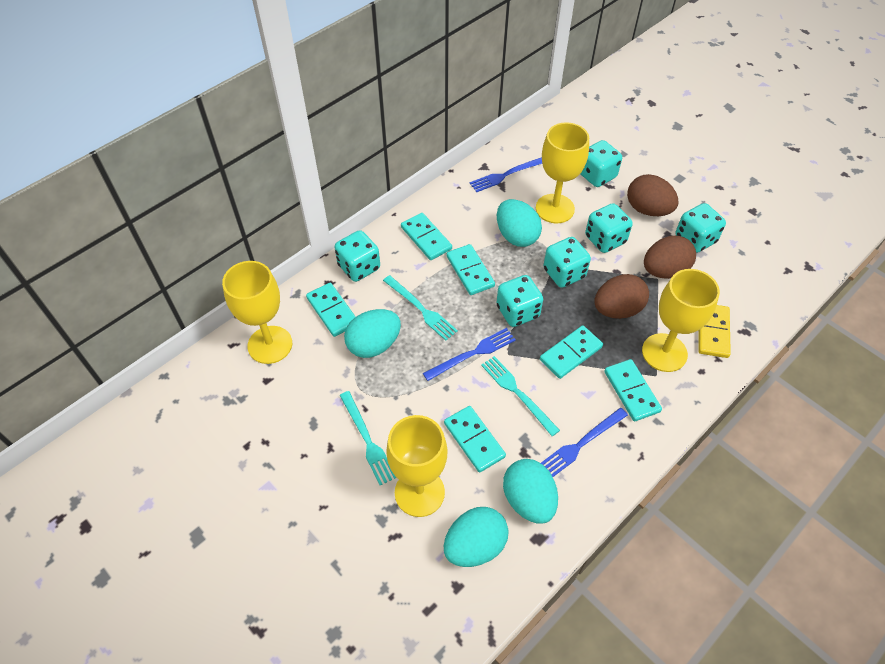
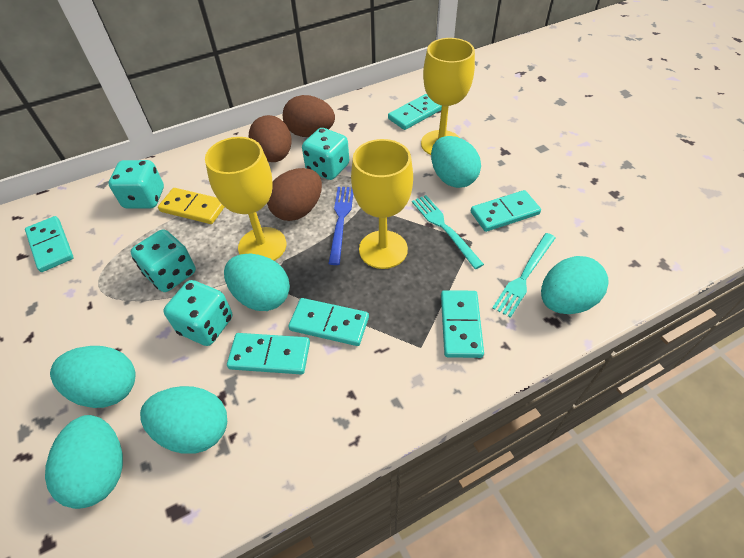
blue fork: 3 -> 1
turquoise dice: 6 -> 4
turquoise egg: 4 -> 6
turquoise fork: 3 -> 2
yellow goblet: 4 -> 3

